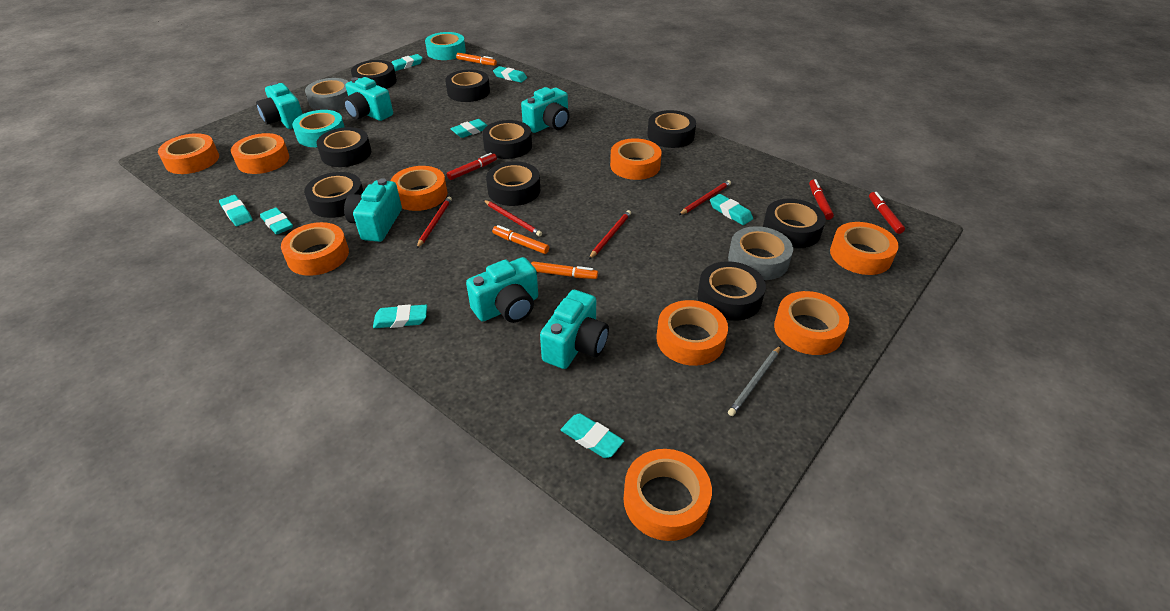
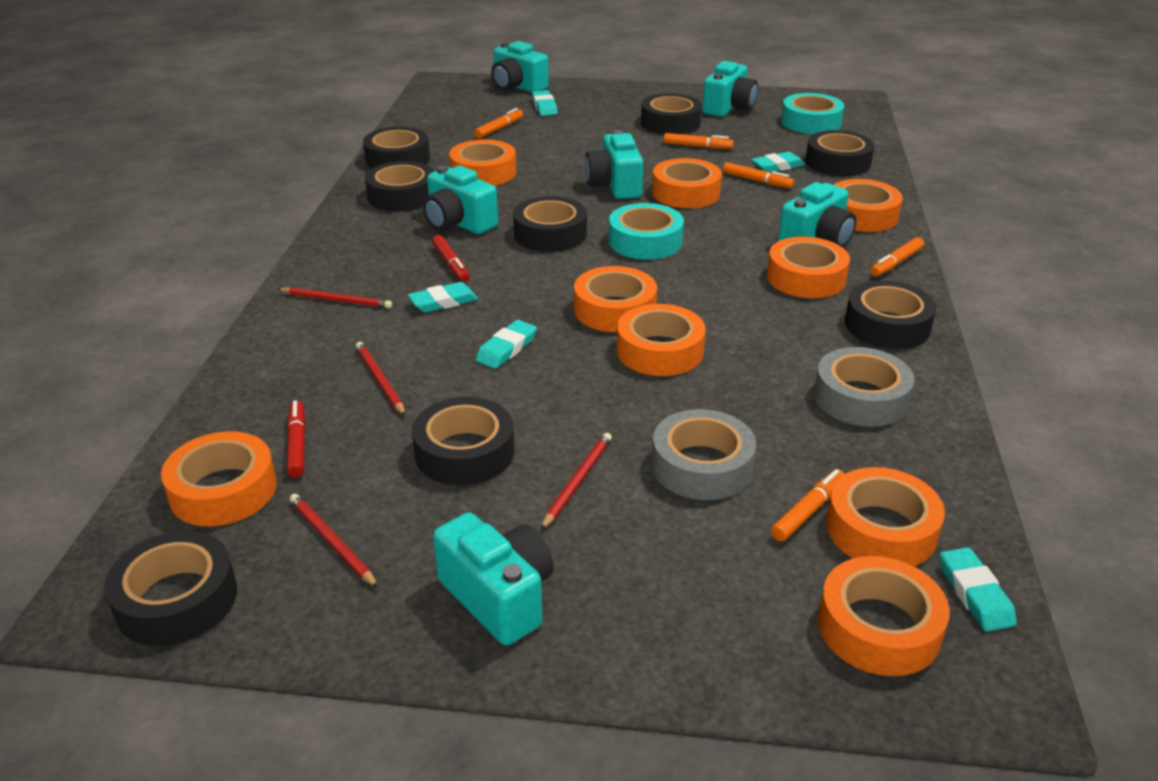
black tape: 9 -> 8
grey pencil: 1 -> 0
orange marker: 3 -> 5
red marker: 3 -> 2
turquoise eraser: 8 -> 5

